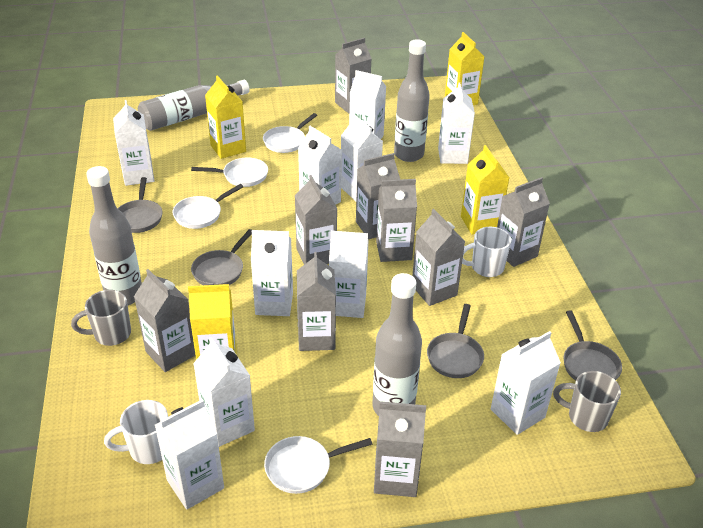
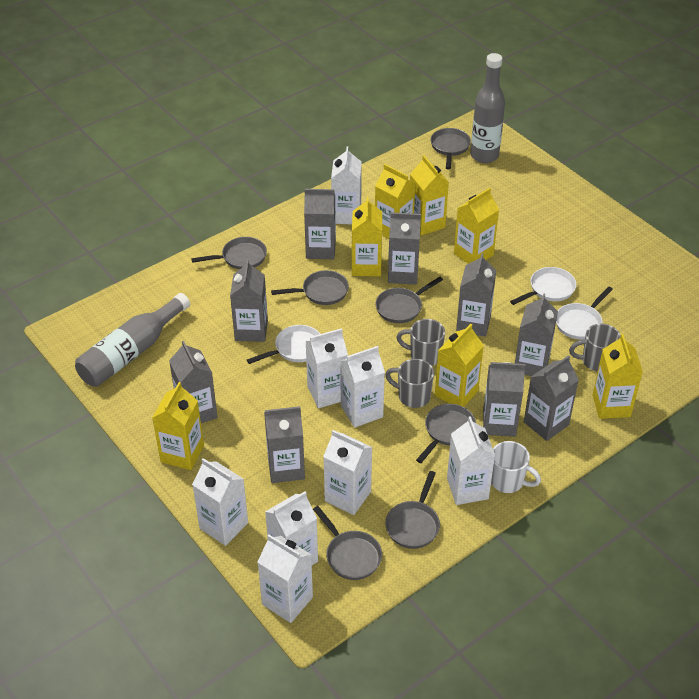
grey bottle: 4 -> 2
grey mug: 2 -> 3
grey pan: 4 -> 7
white carton: 10 -> 8
white mug: 2 -> 1
white pan: 4 -> 3
yellow carton: 4 -> 7

